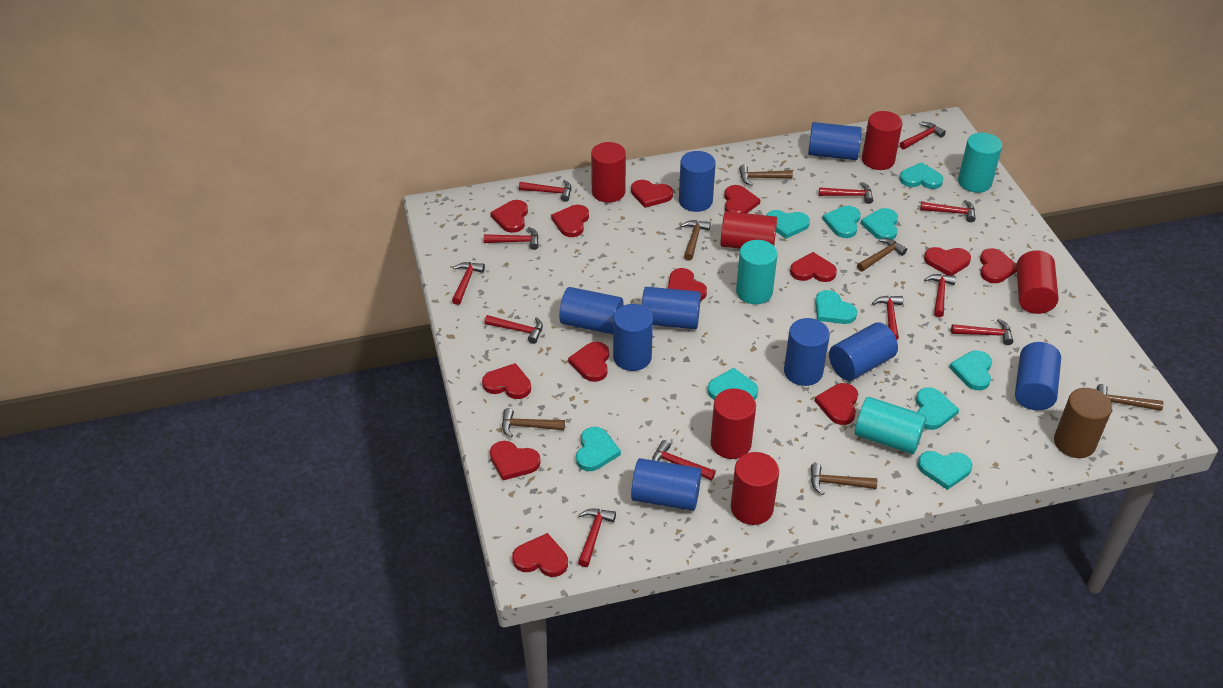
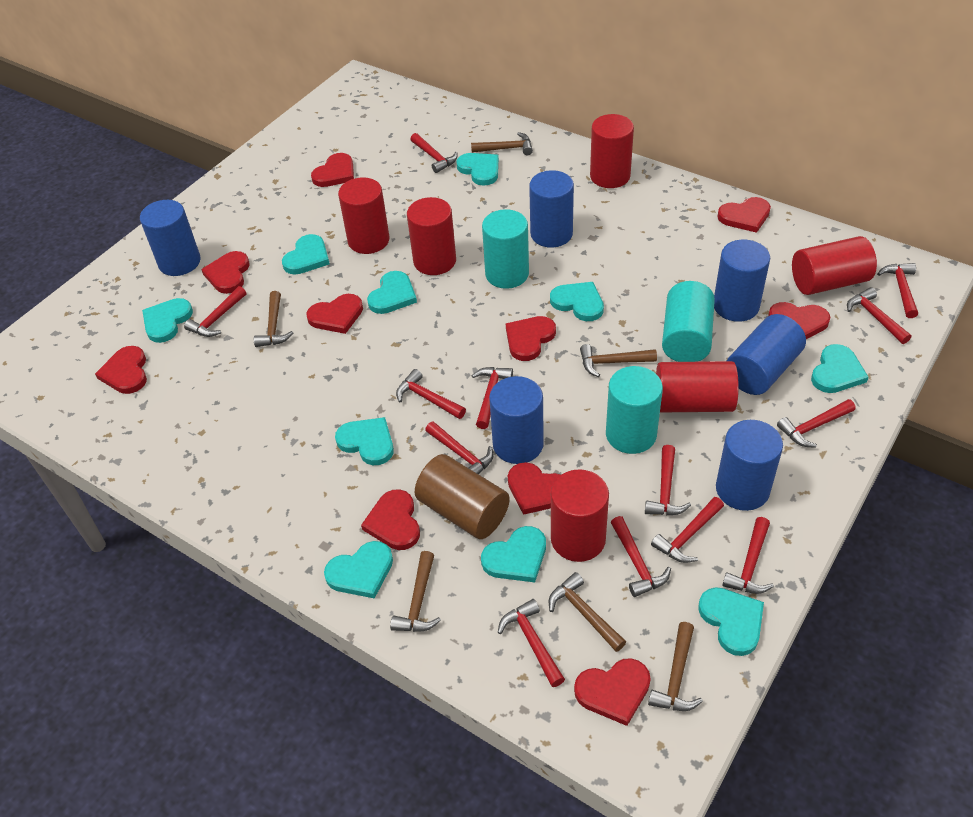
blue cylinder: 9 -> 6
red hammer: 12 -> 13
red heart: 13 -> 10

